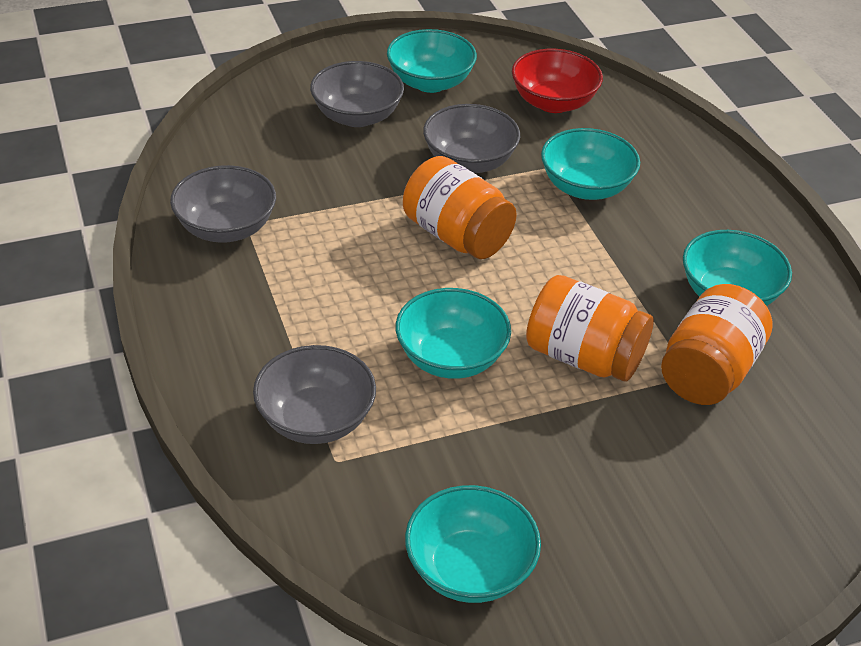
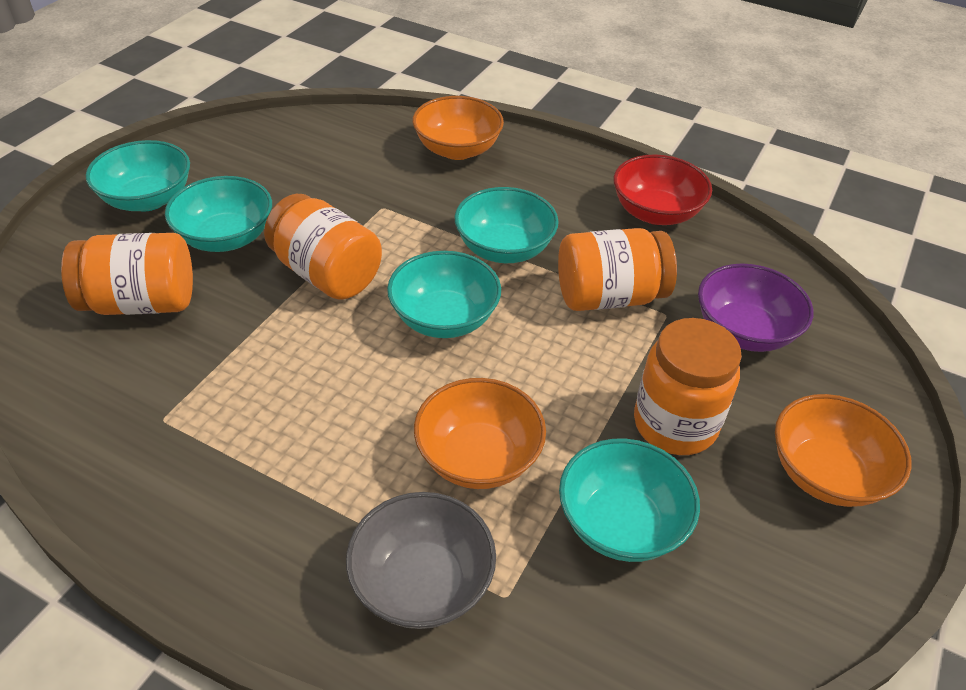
grey bowl: 4 -> 1
orange bowl: 0 -> 3
orange jar: 3 -> 4
purple bowl: 0 -> 1

